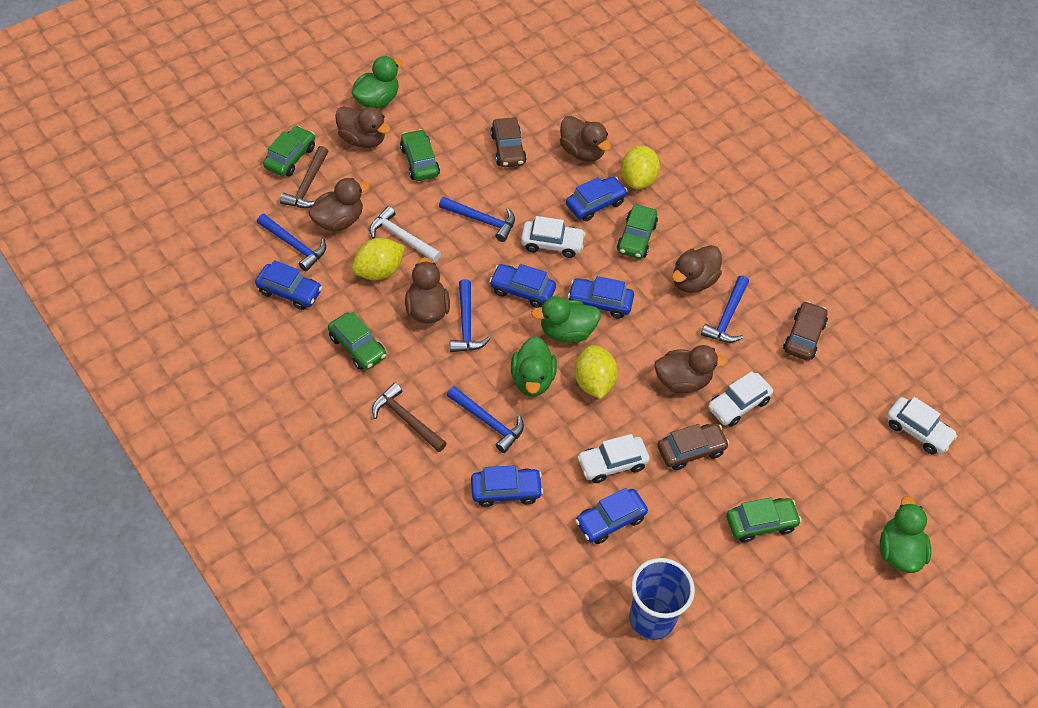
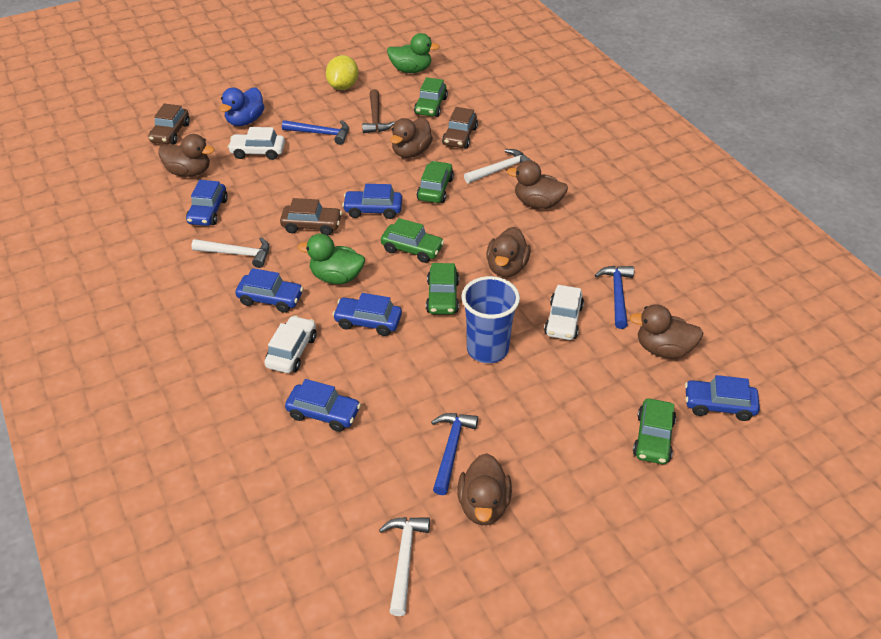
blue duck: 0 -> 1
blue hammer: 5 -> 3
brown hammer: 2 -> 1
green duck: 4 -> 2
white car: 4 -> 3
white hammer: 1 -> 3
yellow lemon: 3 -> 1

